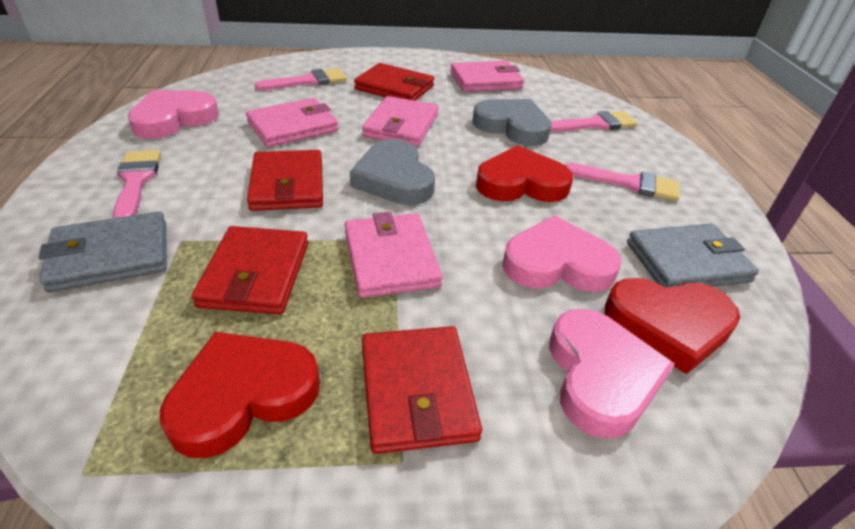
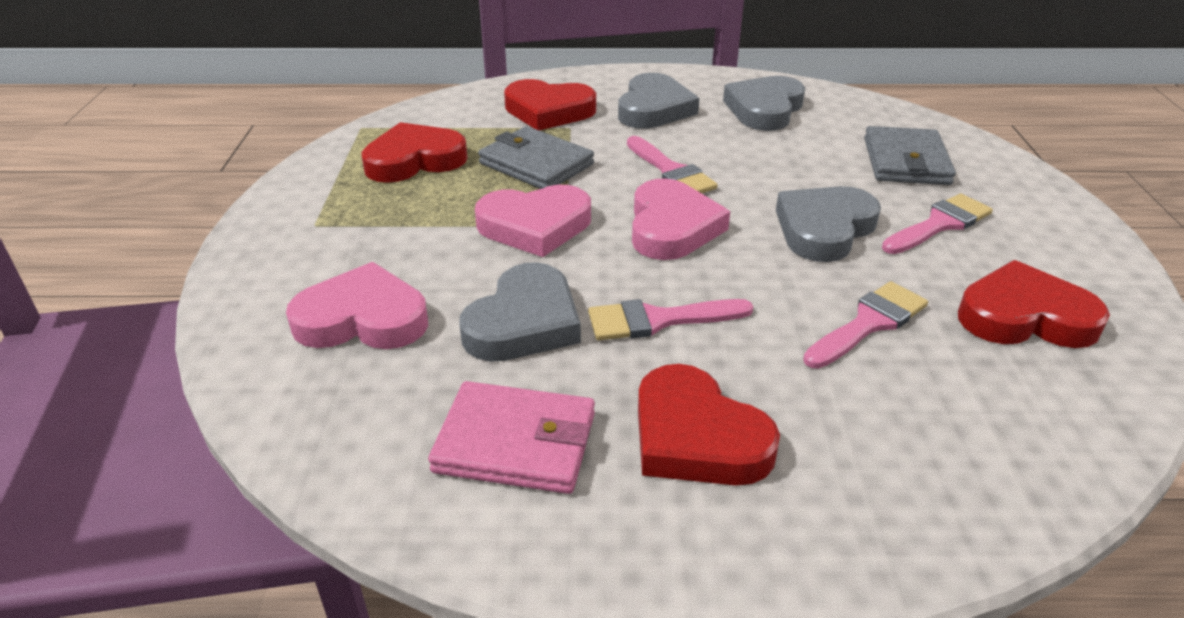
grey heart: 2 -> 4
pink wallet: 4 -> 1
red heart: 3 -> 4
red wallet: 4 -> 0

